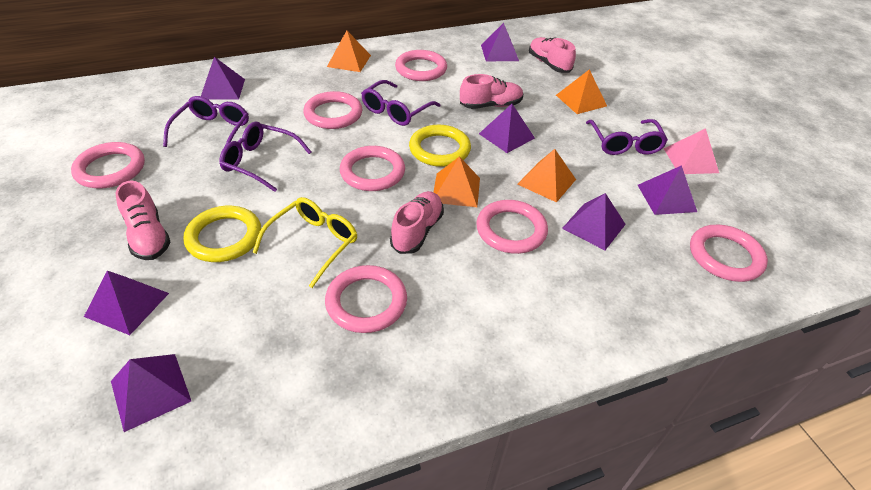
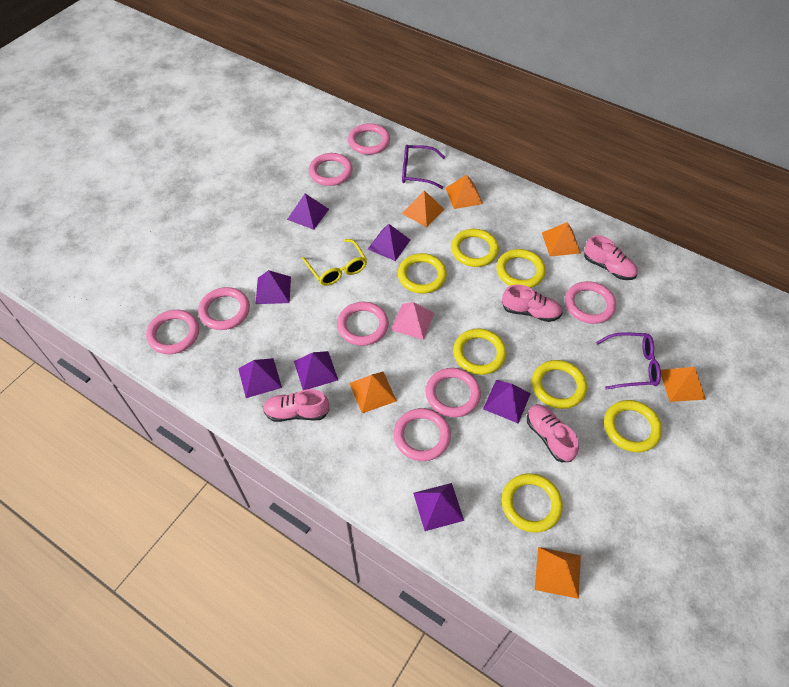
orange pyramid: 4 -> 6
pink ring: 7 -> 8
purple glasses: 4 -> 2
yellow ring: 2 -> 7

